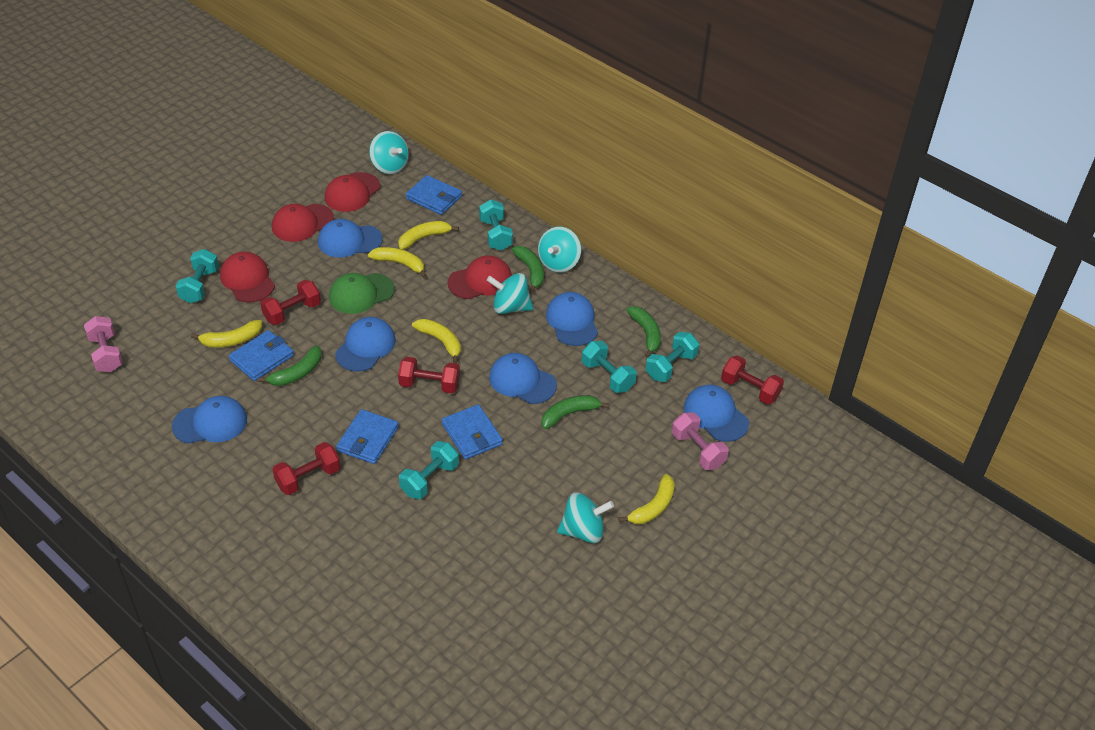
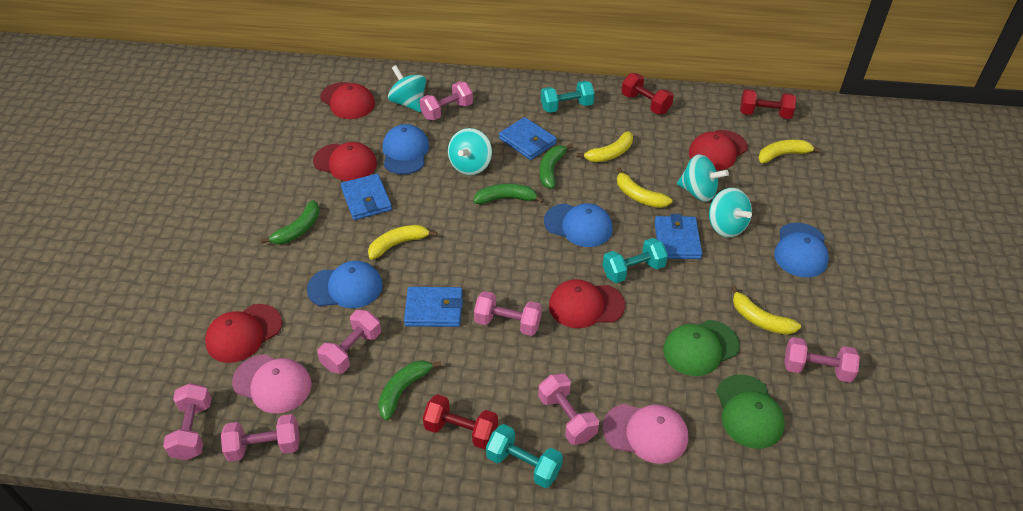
blue cap: 6 -> 4
green cap: 1 -> 2
pink cap: 0 -> 2
pink dumbbell: 2 -> 7
red cap: 4 -> 5
red dumbbell: 4 -> 3
turquoise dumbbell: 5 -> 3

